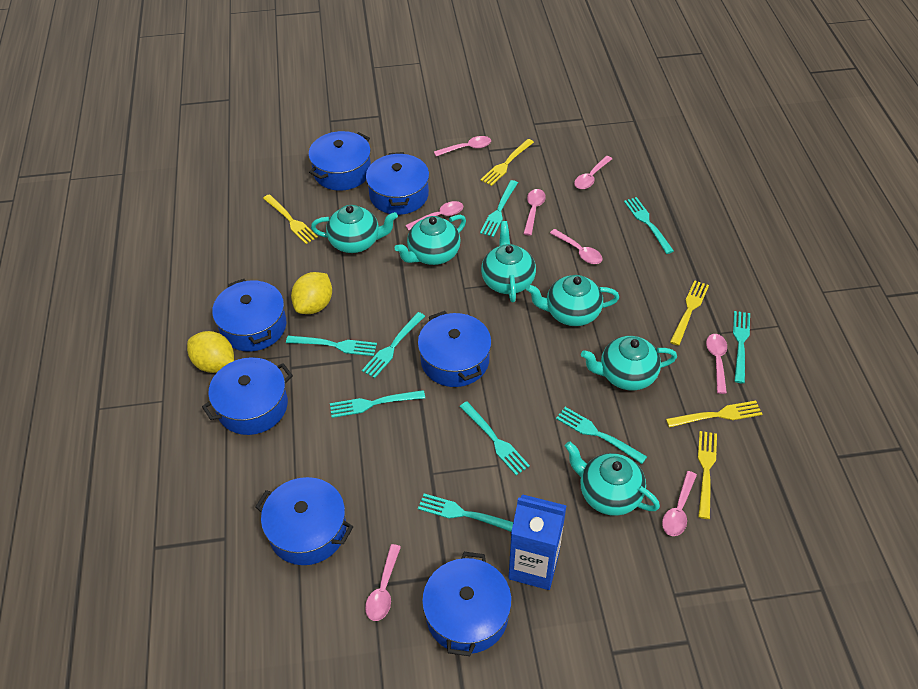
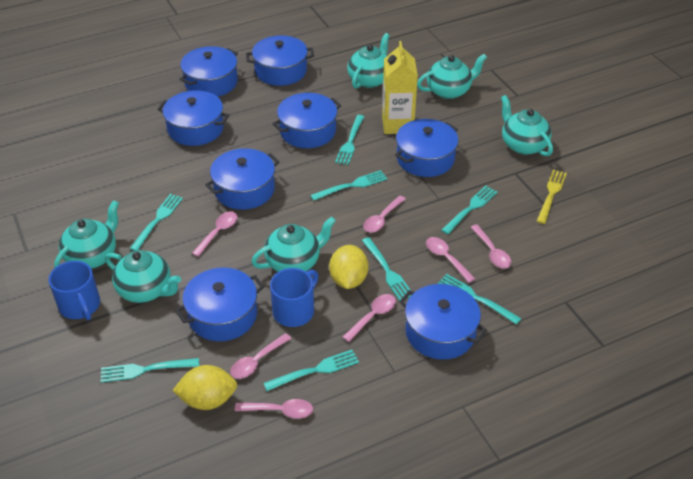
blue carton: 1 -> 0
blue mug: 0 -> 2
blue pot: 7 -> 8
pink spoon: 8 -> 7
turquoise fork: 9 -> 8
yellow carton: 0 -> 1
yellow fork: 5 -> 1

